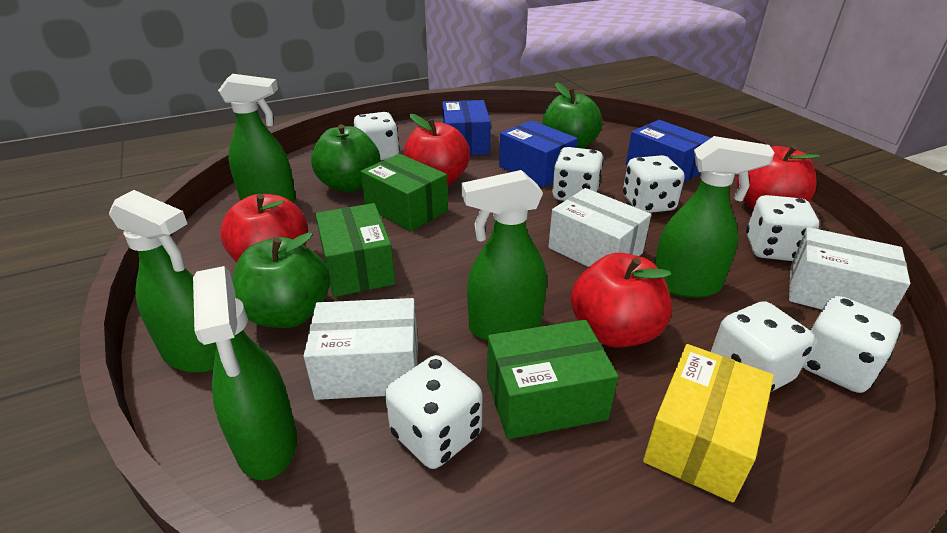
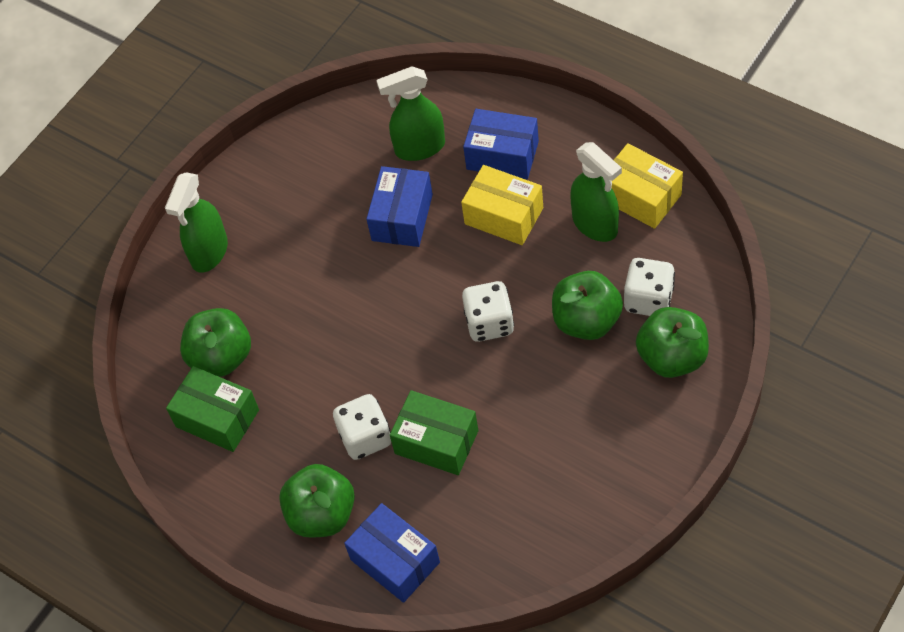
green apple: 3 -> 4
green box: 3 -> 2
green spray bottle: 5 -> 3
red apple: 4 -> 0
white box: 3 -> 0
white dice: 7 -> 3
yellow box: 1 -> 2

